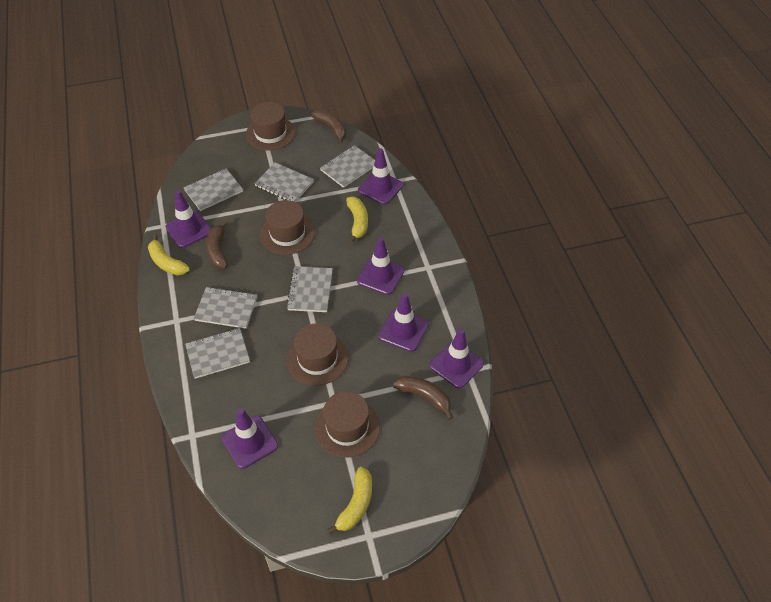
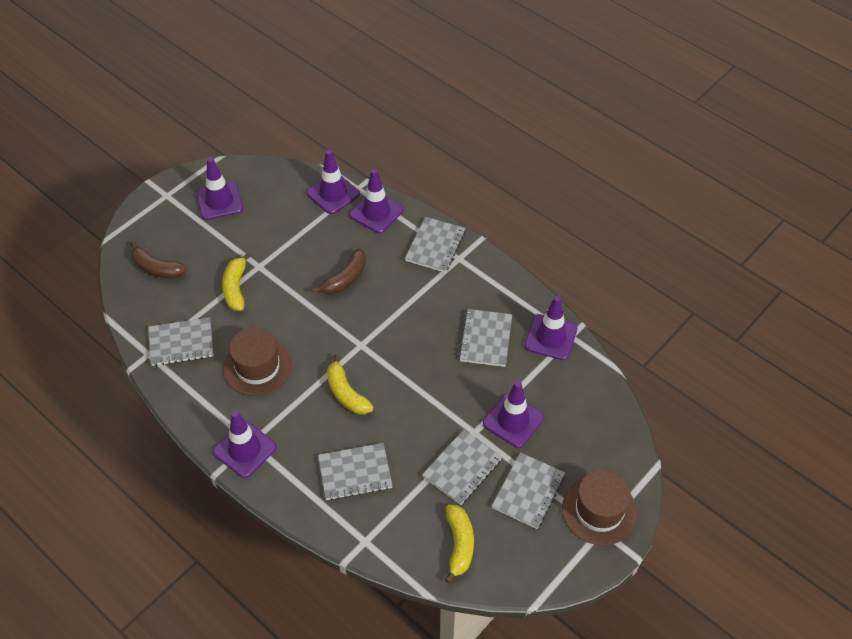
brown banana: 3 -> 2
brown hat: 4 -> 2

